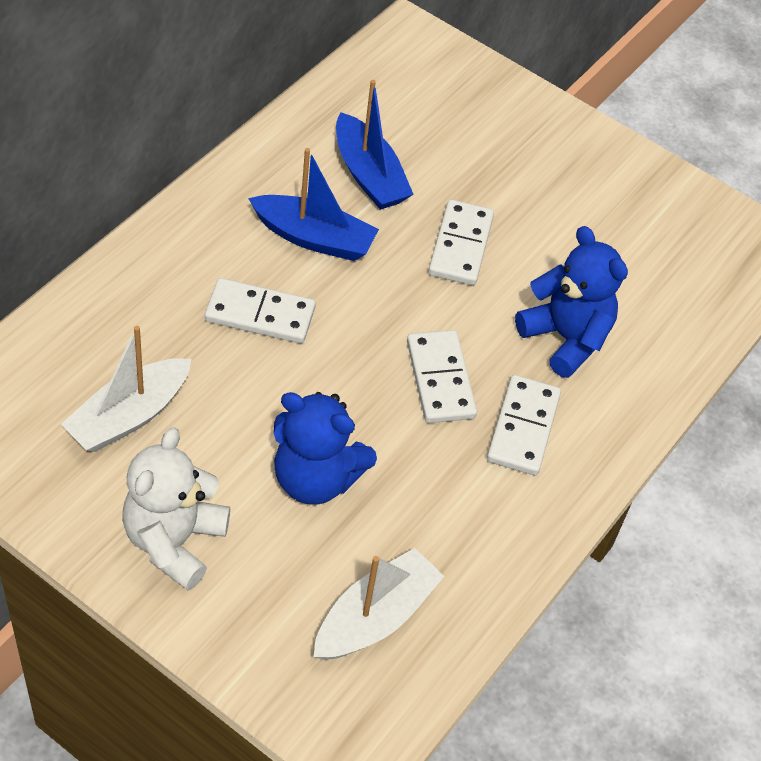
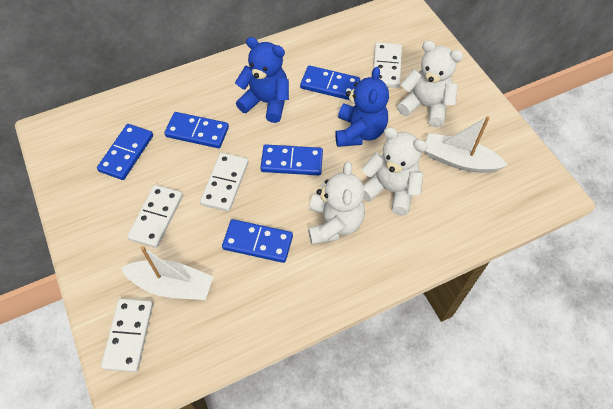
blue boat: 2 -> 0
blue domino: 0 -> 5
white teddy bear: 1 -> 3

